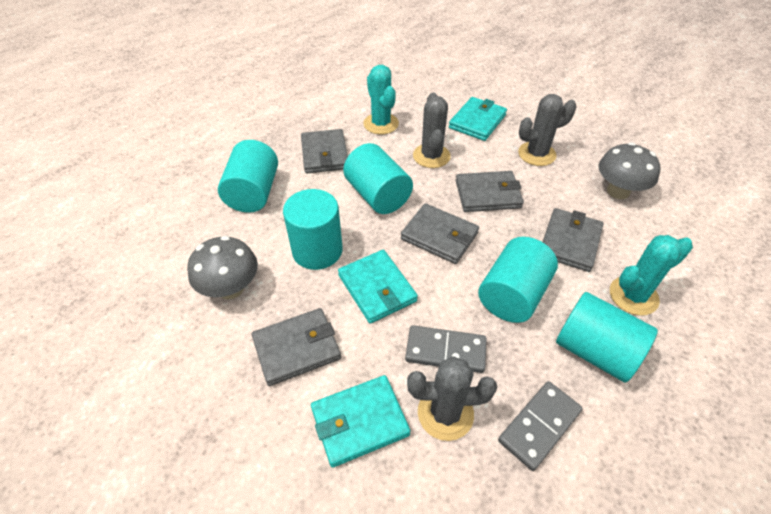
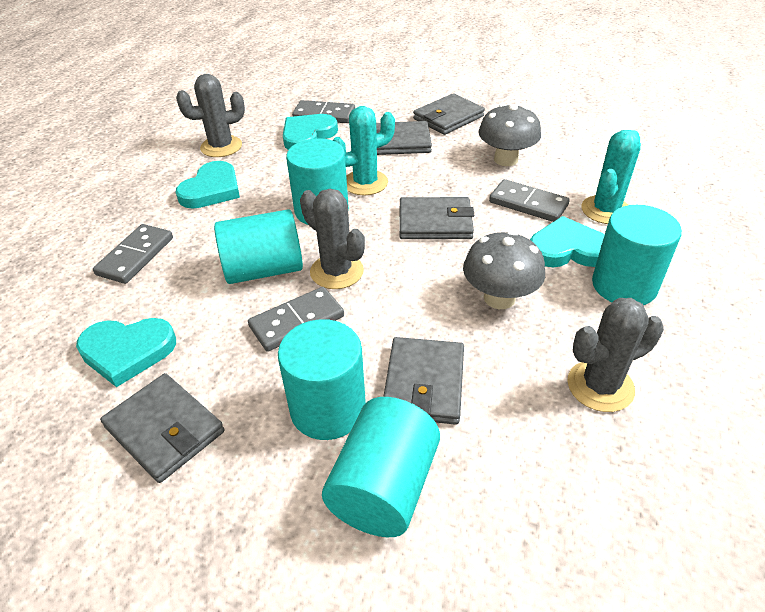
grey domino: 2 -> 4
turquoise heart: 0 -> 4
turquoise wallet: 3 -> 0

